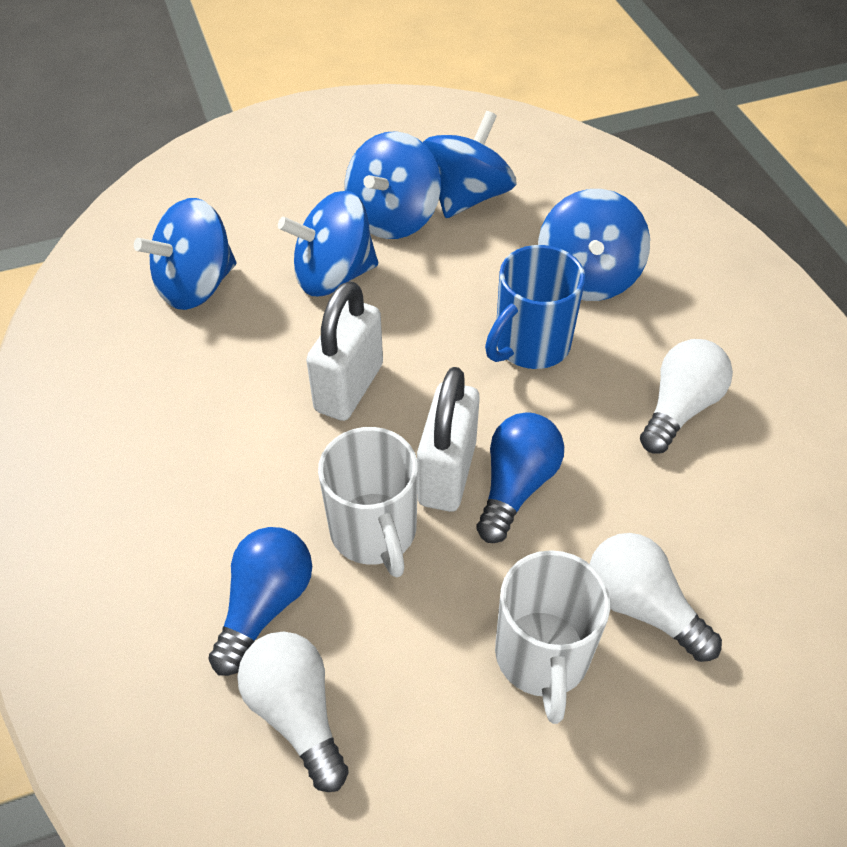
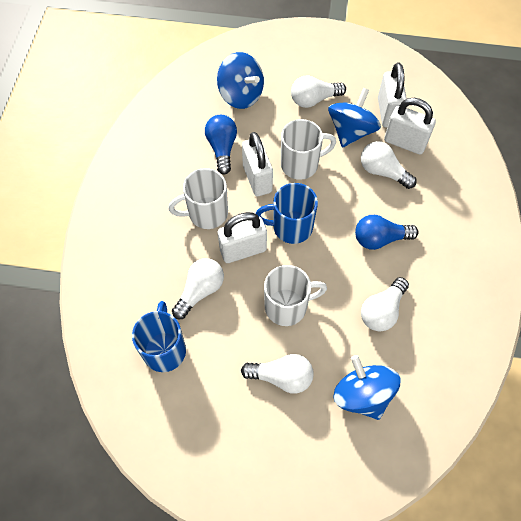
blue mug: 1 -> 2
blue spinning top: 5 -> 3
white light bulb: 3 -> 5
white mug: 2 -> 3
white padlock: 2 -> 4

